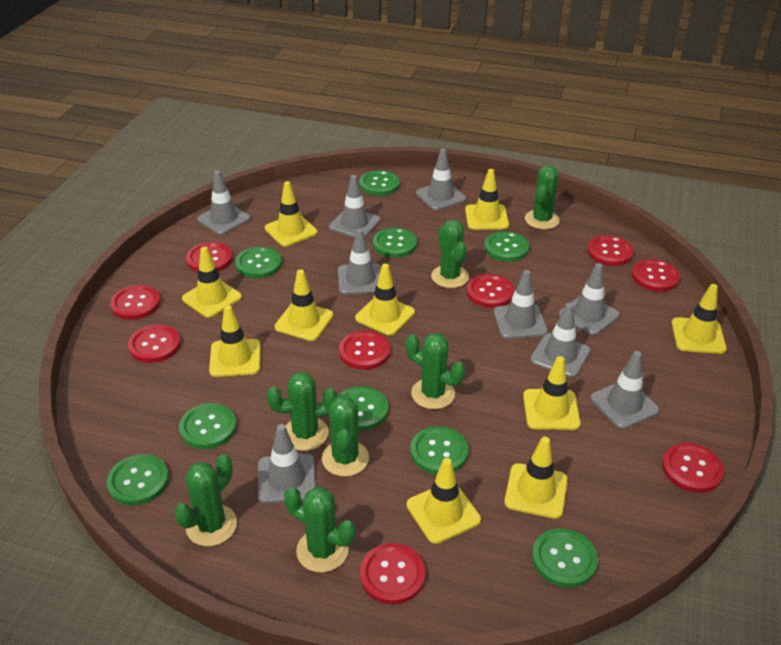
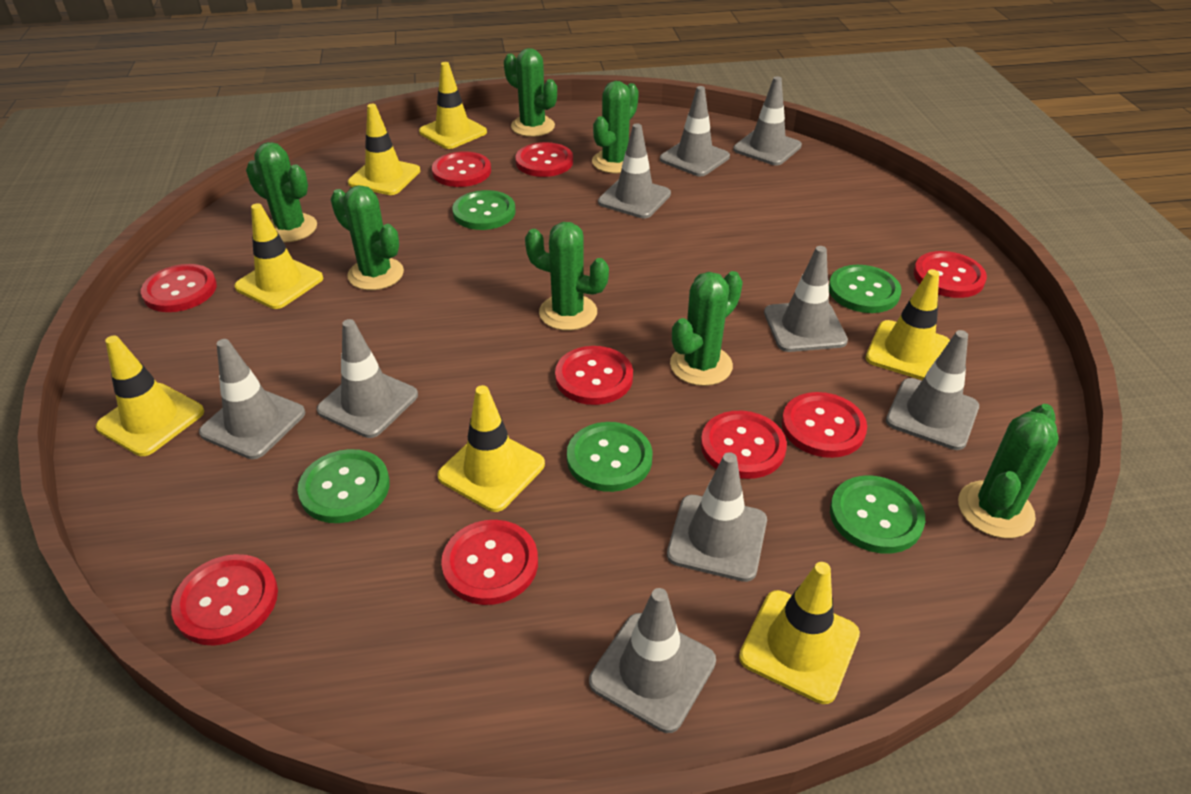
green button: 9 -> 5
yellow traffic cone: 10 -> 7

